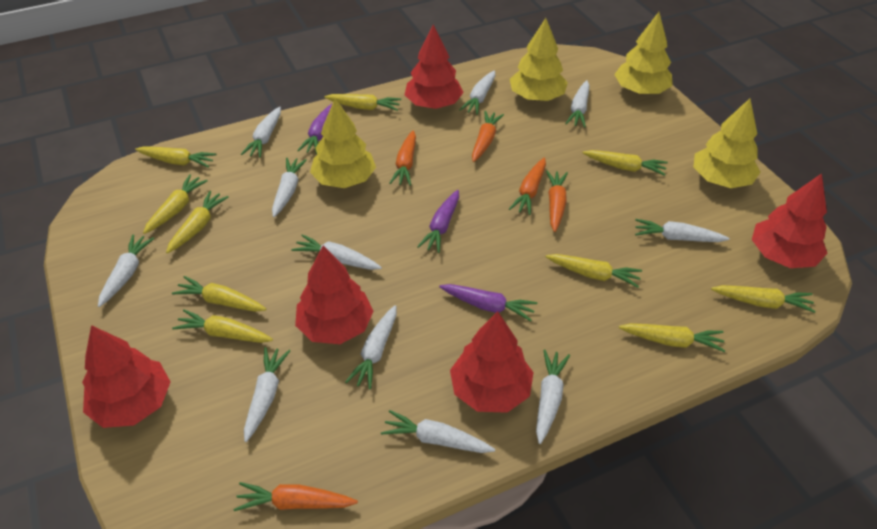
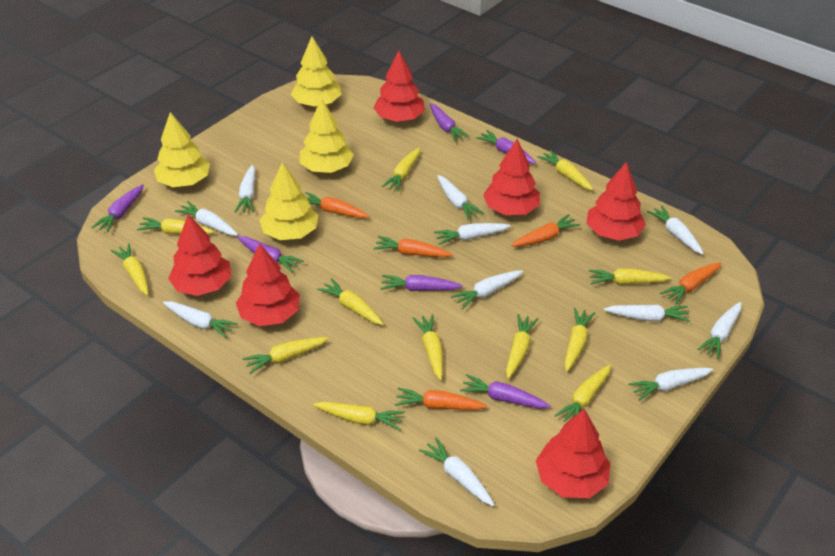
purple carrot: 3 -> 6
red tree: 5 -> 6
yellow carrot: 10 -> 12

